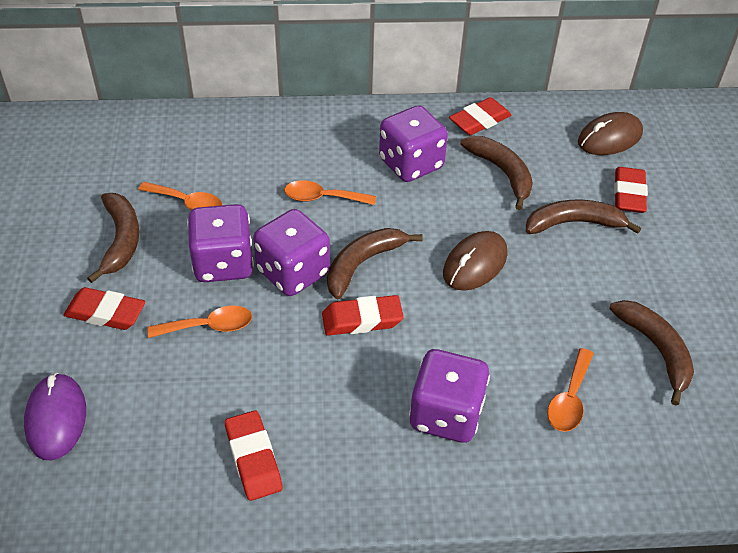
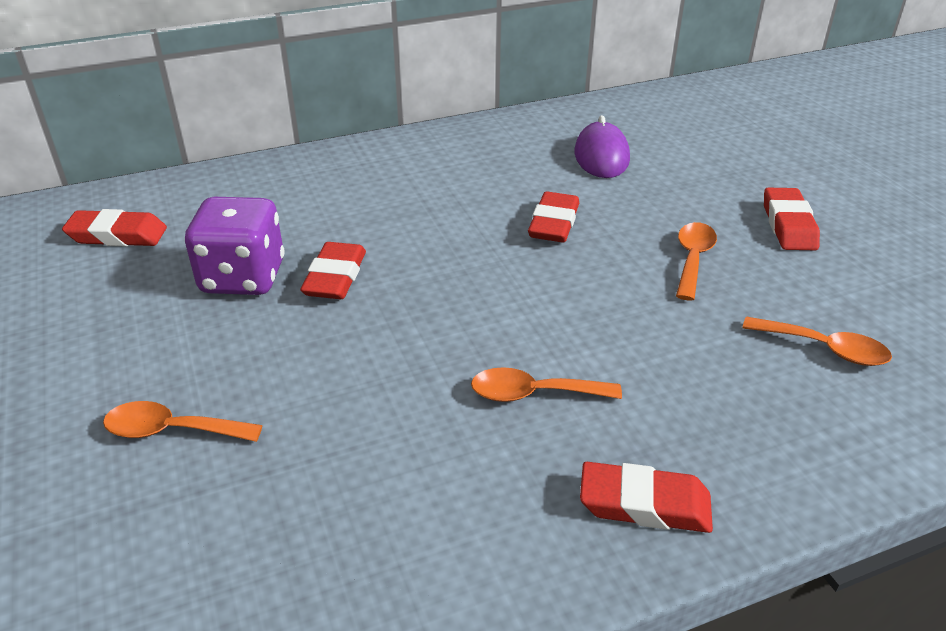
brown banana: 5 -> 0
brown mouse: 2 -> 0
purple dice: 4 -> 1

